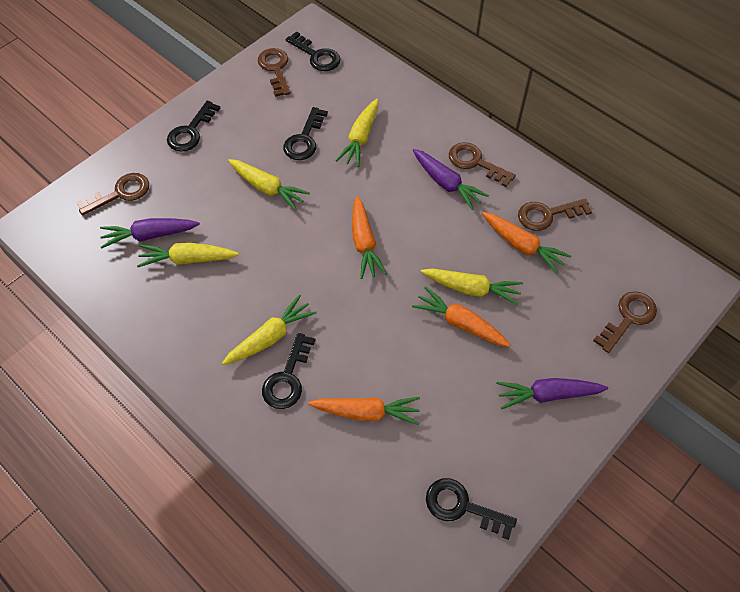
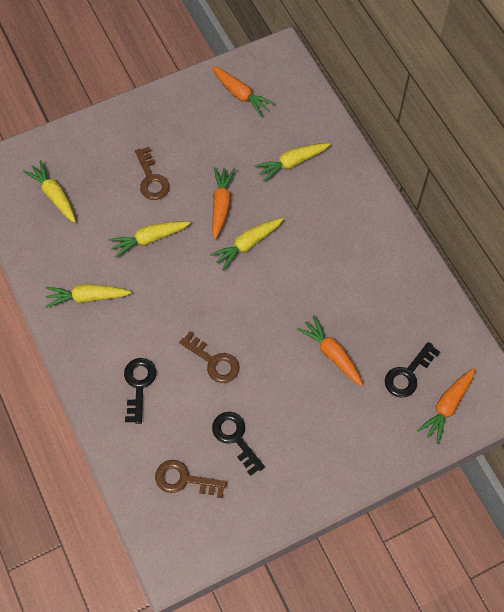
black key: 5 -> 3
brown key: 5 -> 3
purple carrot: 3 -> 0

